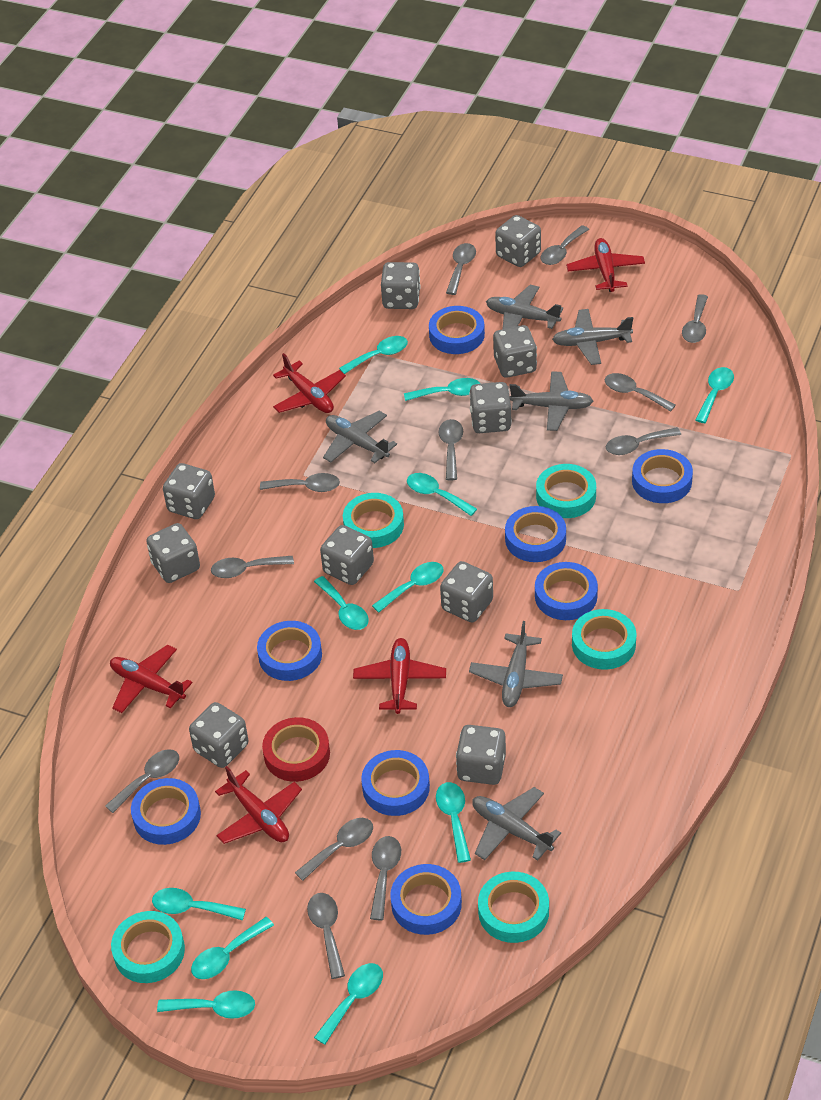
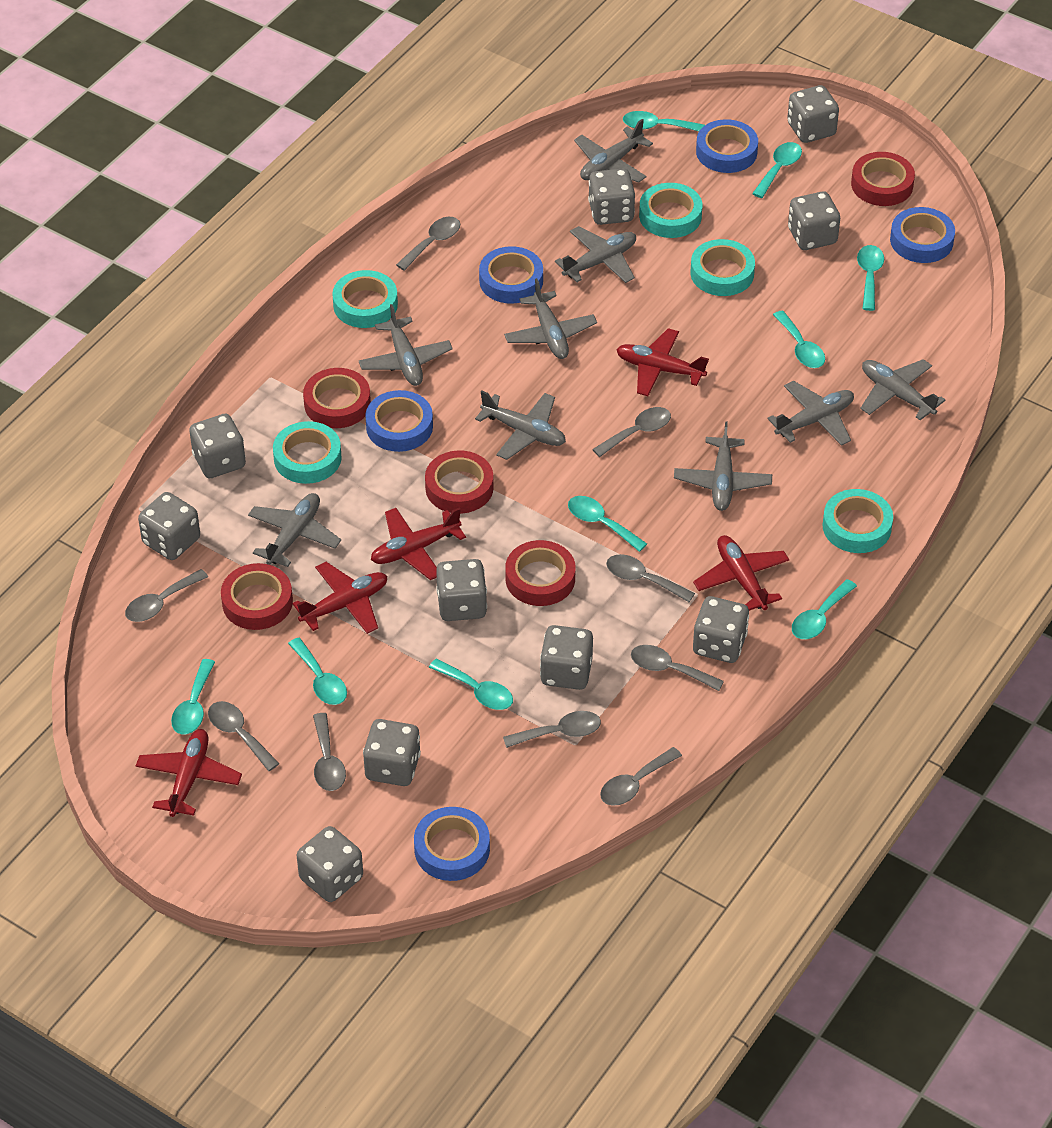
blue tape: 8 -> 5
grey plane: 6 -> 9
grey spoon: 12 -> 9
red tape: 1 -> 5
turquoise spoon: 11 -> 9

